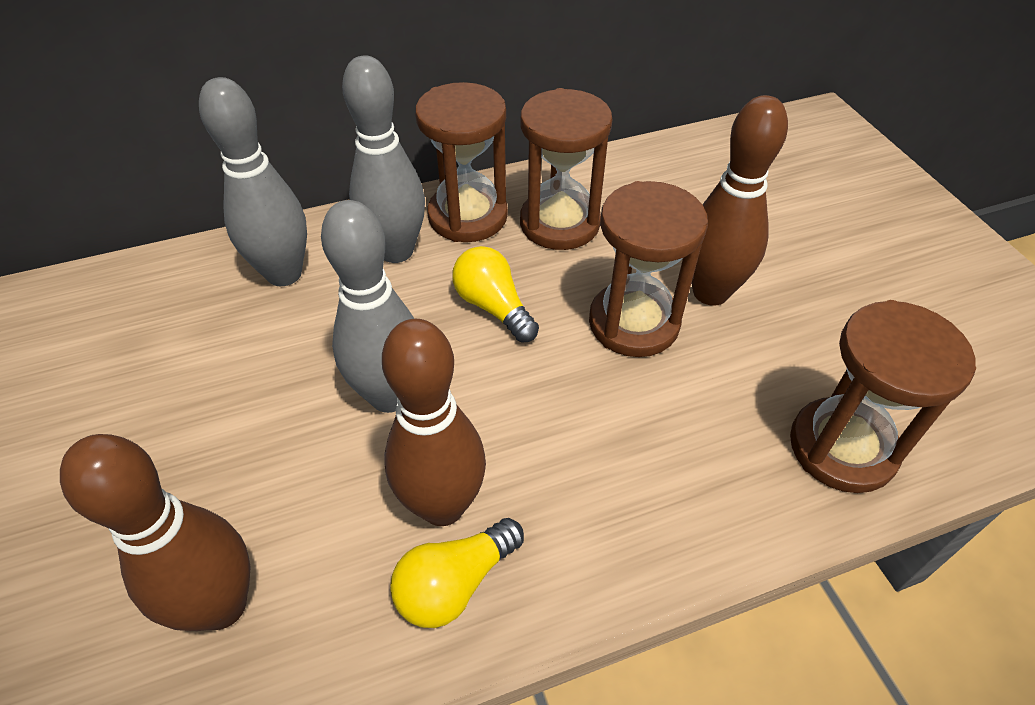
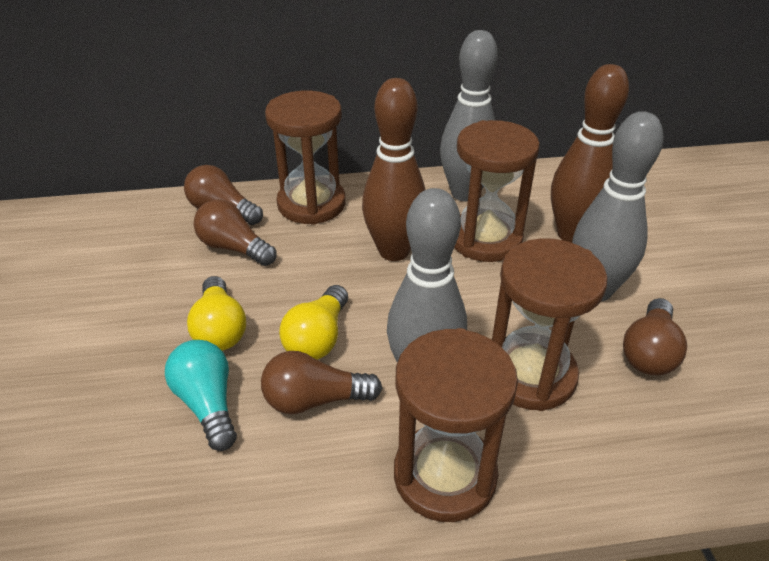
brown bowling pin: 3 -> 2
brown light bulb: 0 -> 4
turquoise light bulb: 0 -> 1

